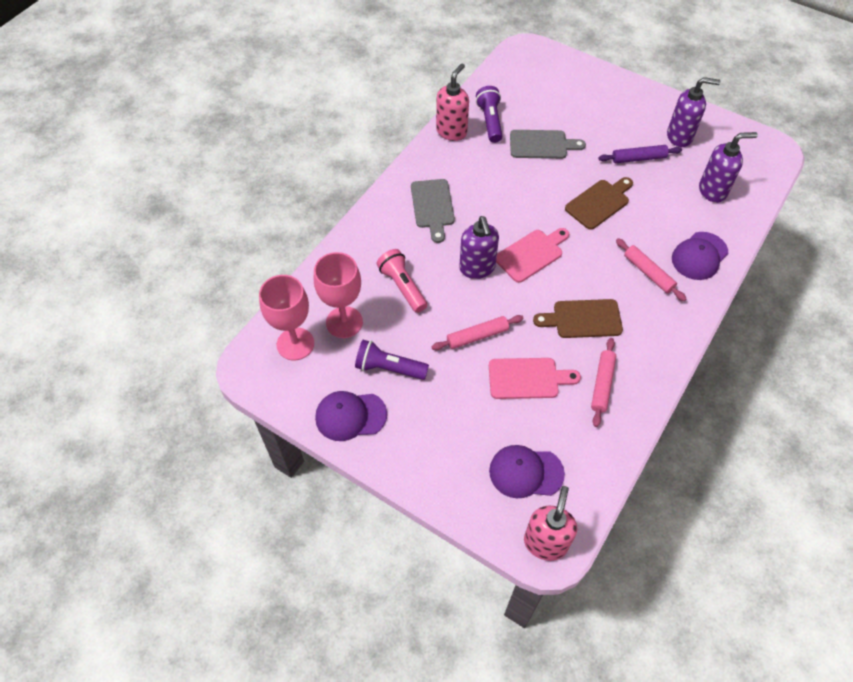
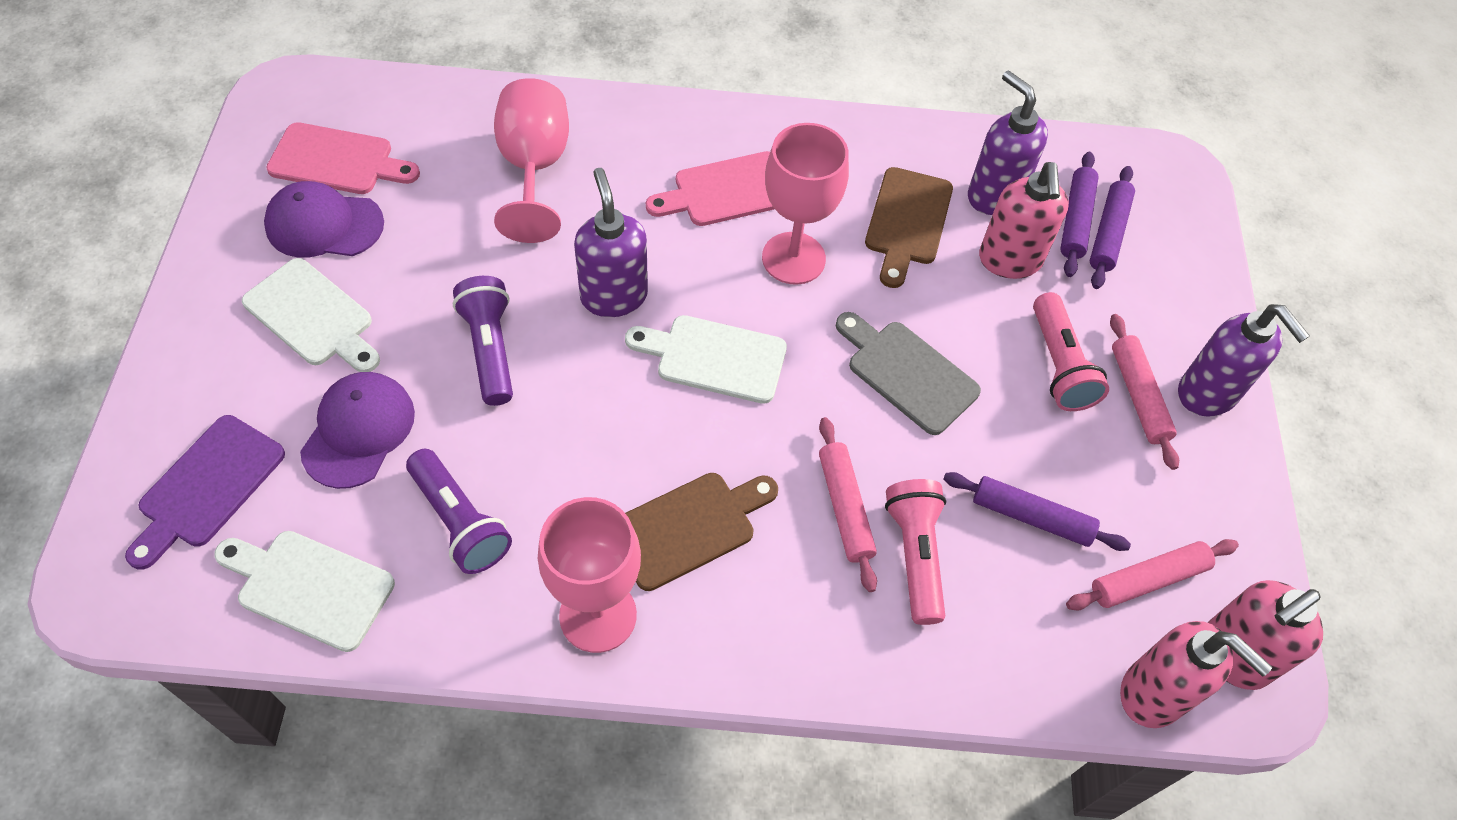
grey cutting board: 2 -> 1
pink flashlight: 1 -> 2
pink goblet: 2 -> 3
pink soap dispenser: 2 -> 3
purple cap: 3 -> 2
purple cutting board: 0 -> 1
purple rolling pin: 1 -> 3
white cutting board: 0 -> 3

